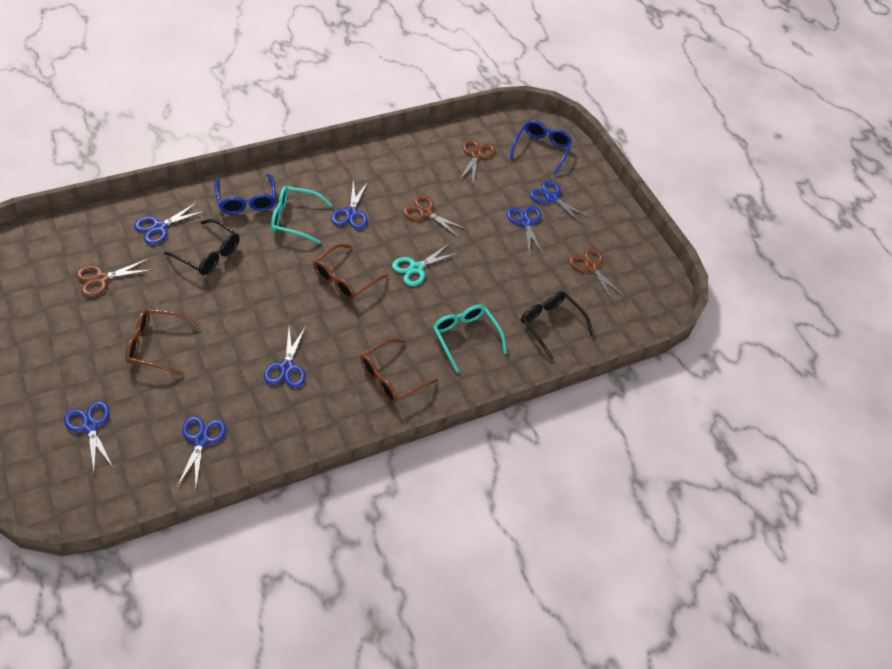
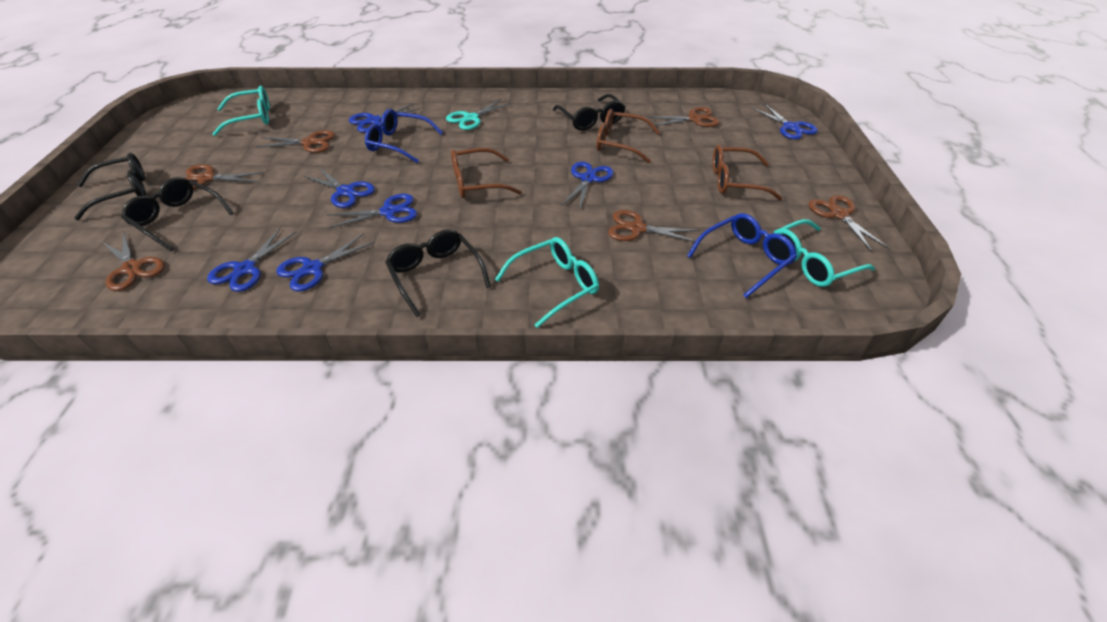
black glasses: 2 -> 4
brown scissors: 4 -> 6
turquoise glasses: 2 -> 3

